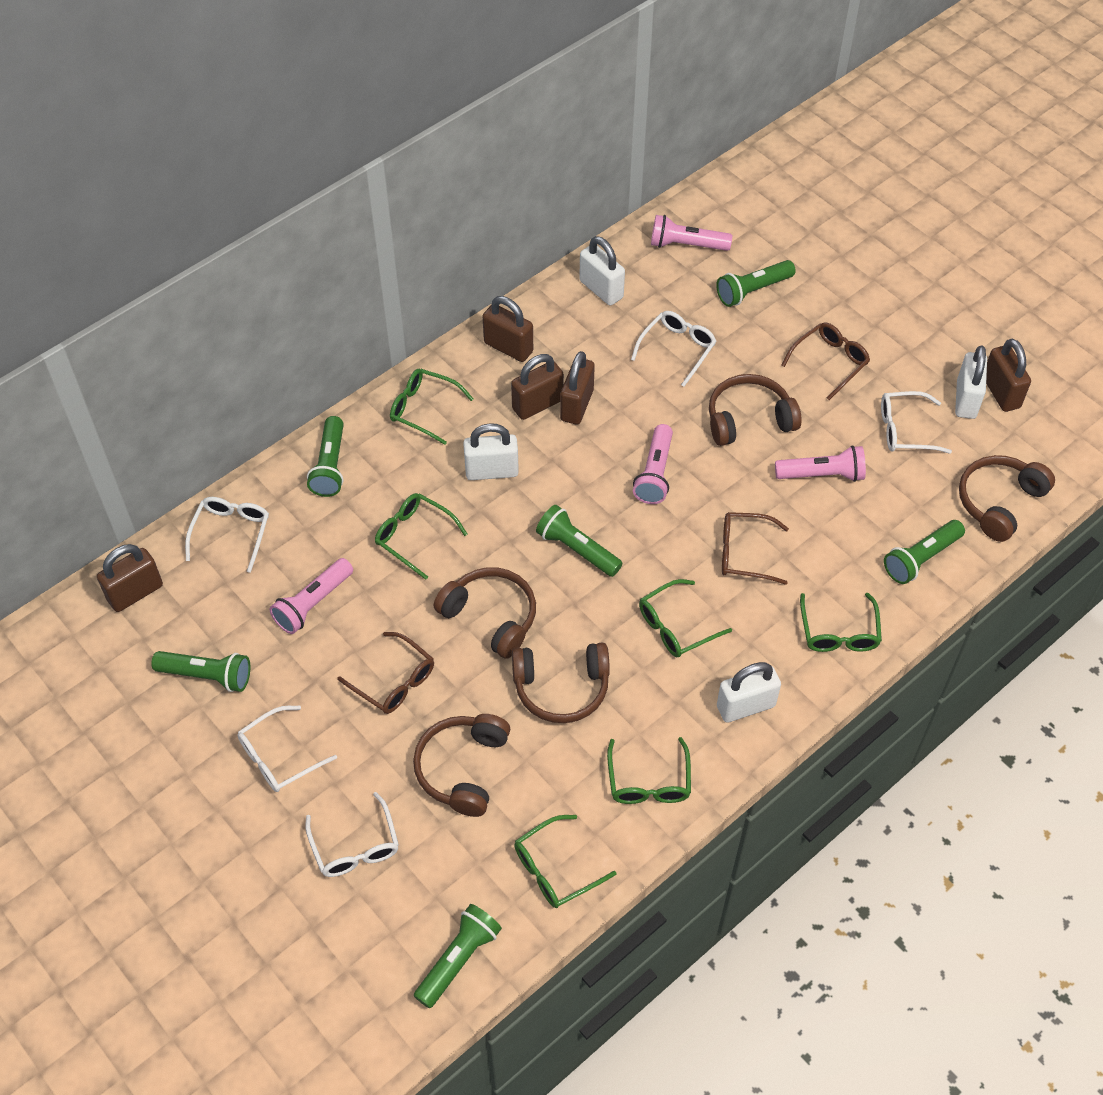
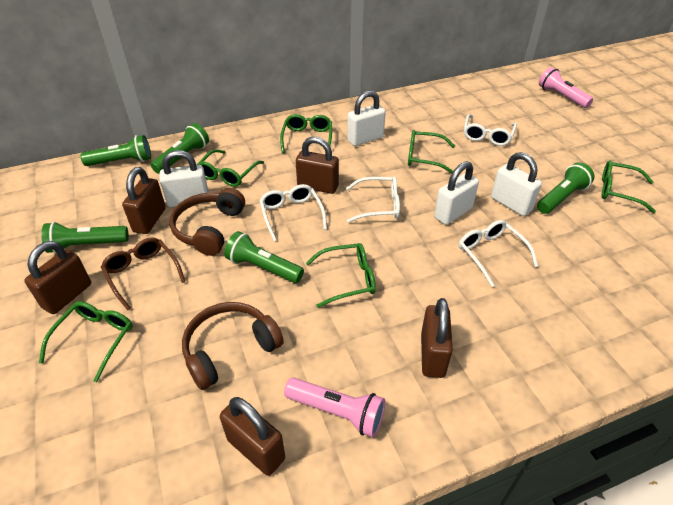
brown glasses: 3 -> 1
brown headphones: 5 -> 2
green flashlight: 6 -> 5
pink flashlight: 4 -> 2
white glasses: 5 -> 4

